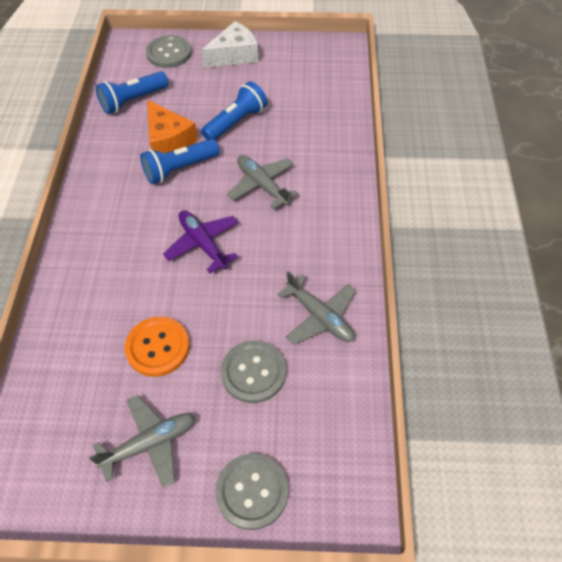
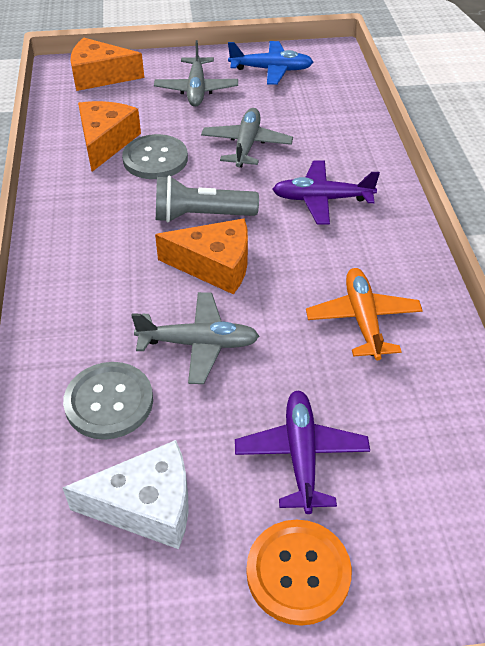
blue flashlight: 3 -> 0
blue plane: 0 -> 1
grey button: 3 -> 2
grey flashlight: 0 -> 1
orange cheese: 1 -> 3
orange plane: 0 -> 1
purple plane: 1 -> 2

